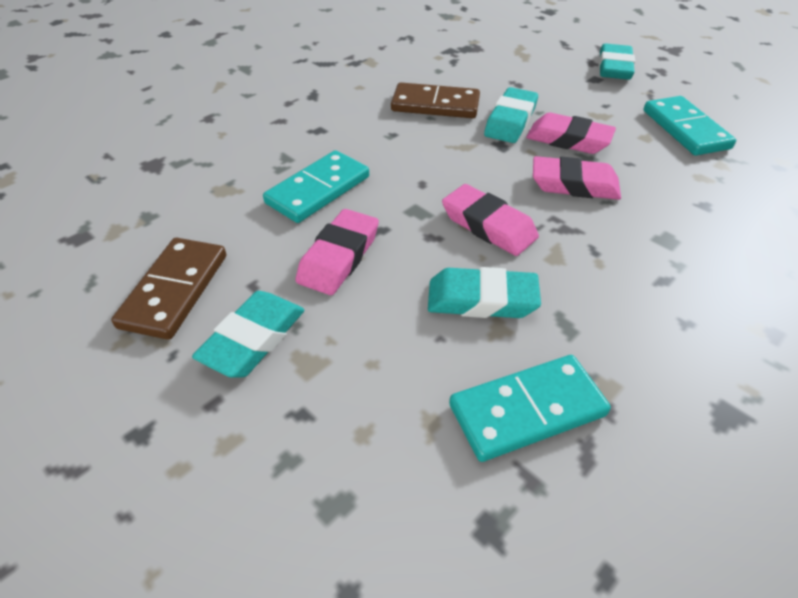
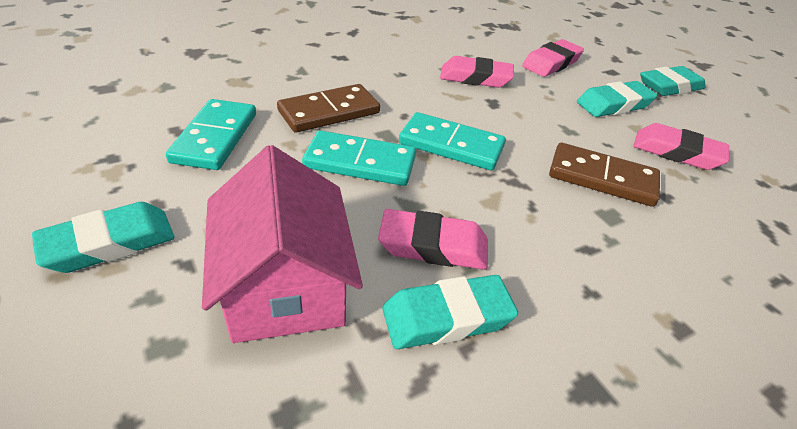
pink house: 0 -> 1

